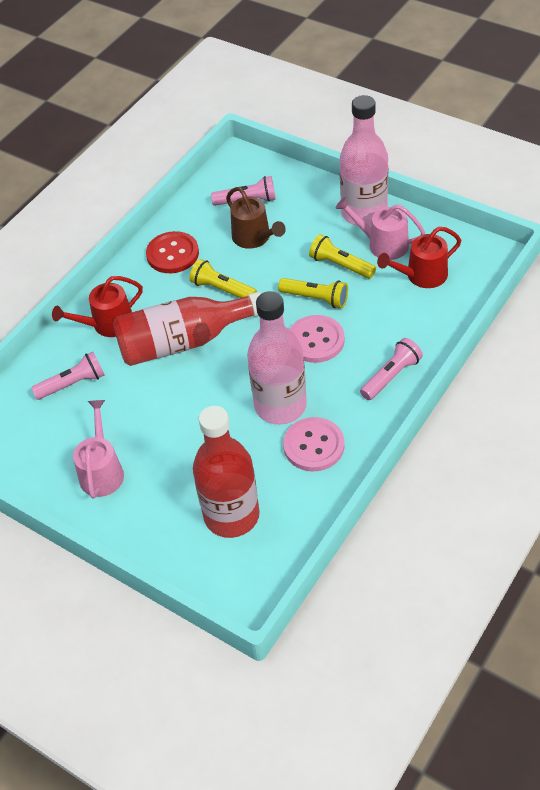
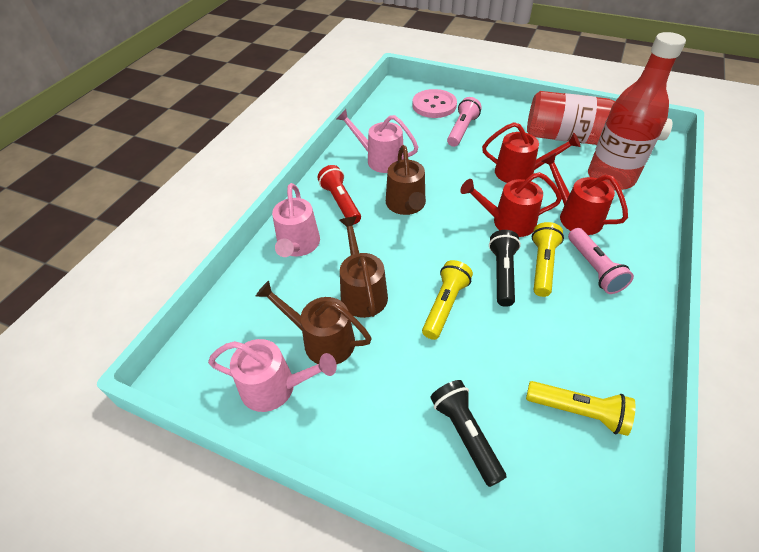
black flashlight: 0 -> 2
brown watering can: 1 -> 3
pink bottle: 2 -> 0
pink button: 2 -> 1
pink flashlight: 3 -> 2
pink watering can: 2 -> 3
red button: 1 -> 0
red flashlight: 0 -> 1
red watering can: 2 -> 3

